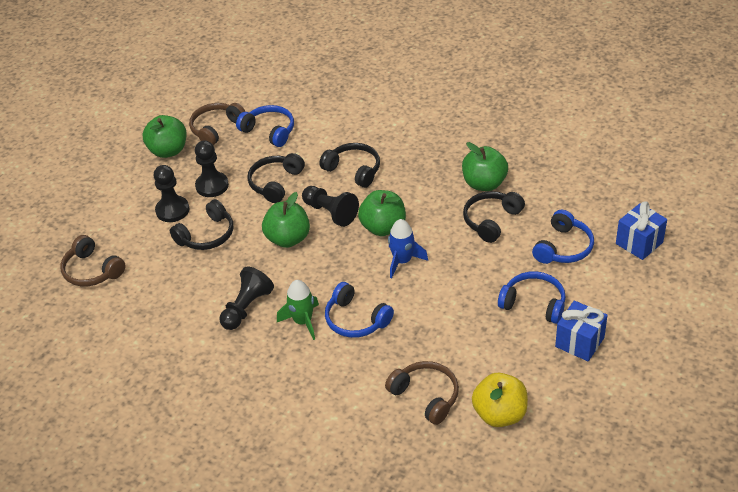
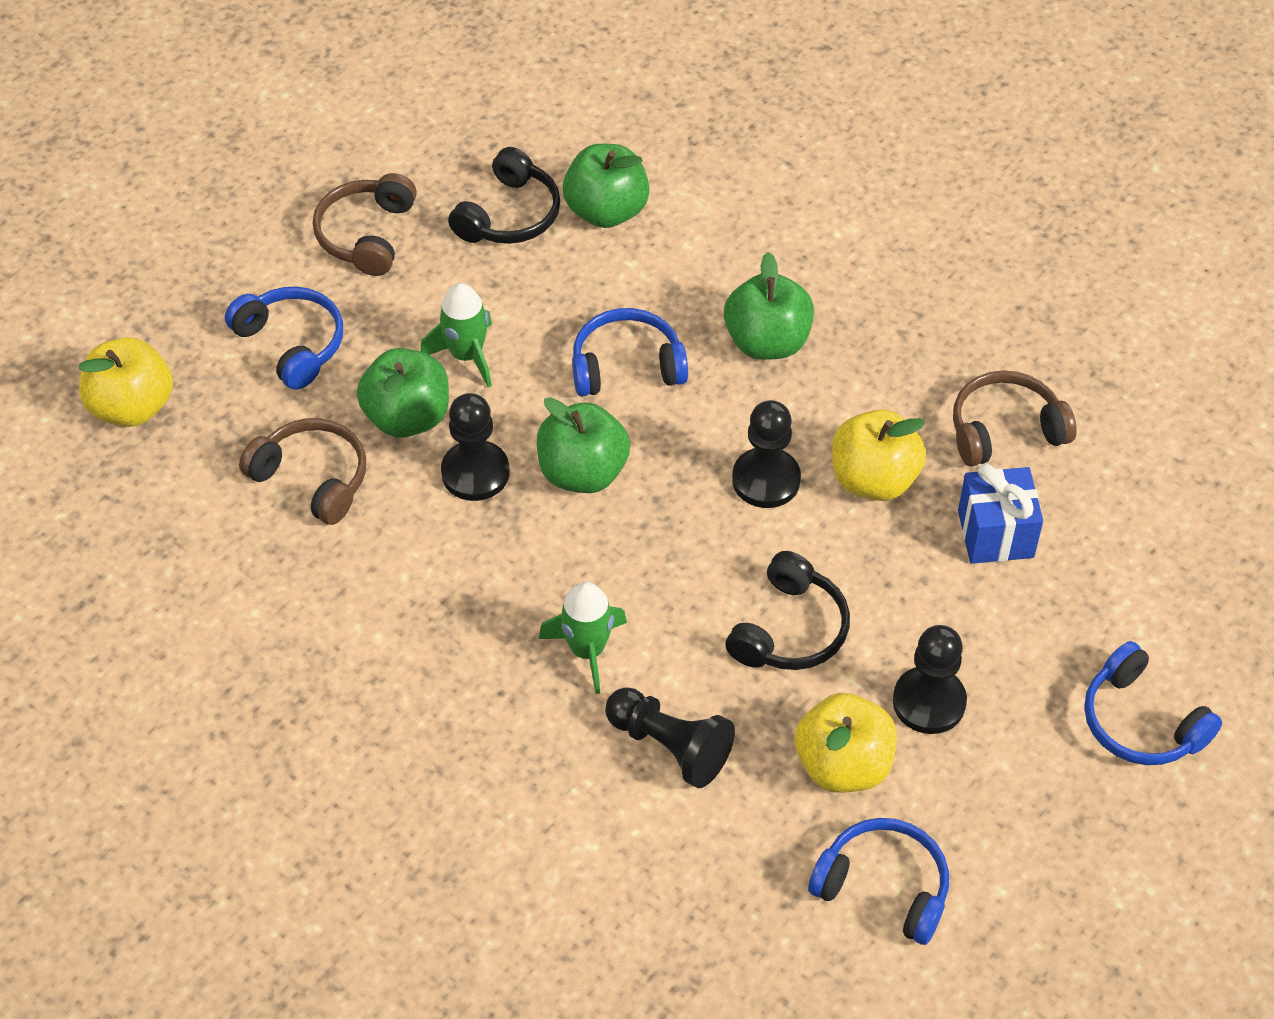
black headphones: 4 -> 2
blue gift: 2 -> 1
blue rocket: 1 -> 0
green rocket: 1 -> 2
yellow apple: 1 -> 3

